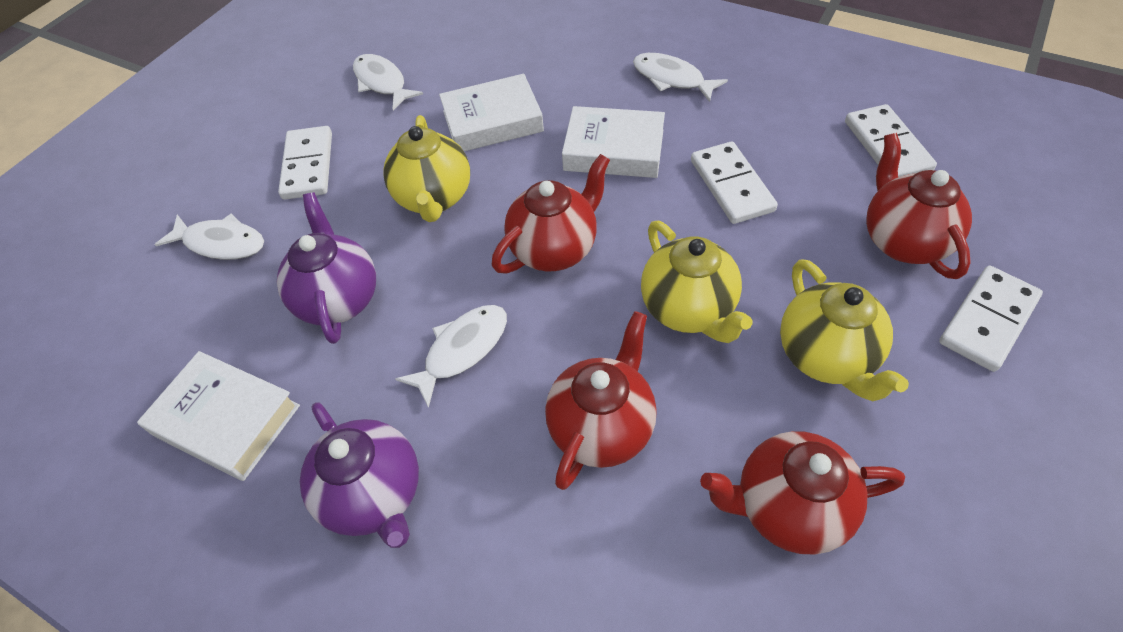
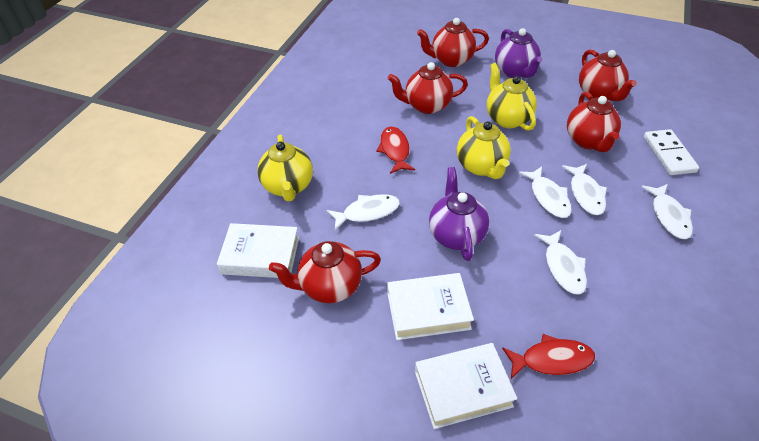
red fish: 0 -> 2
red teapot: 4 -> 5
white domino: 4 -> 1
white fish: 4 -> 5

